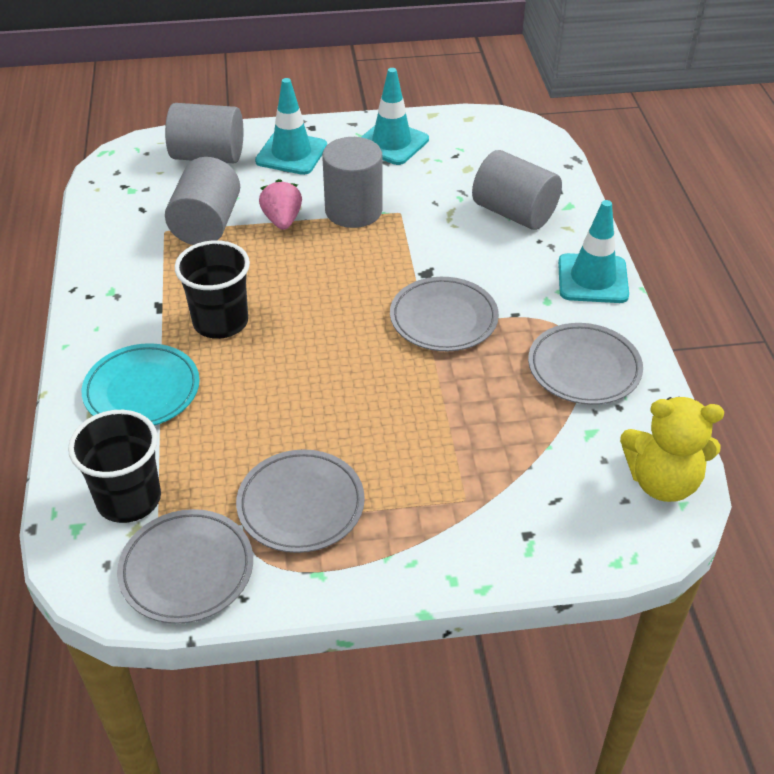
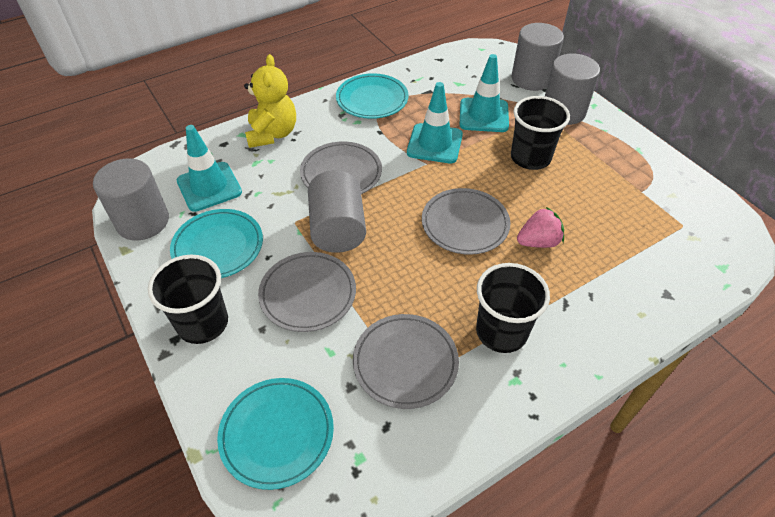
black cup: 2 -> 3
turquoise plate: 1 -> 3

